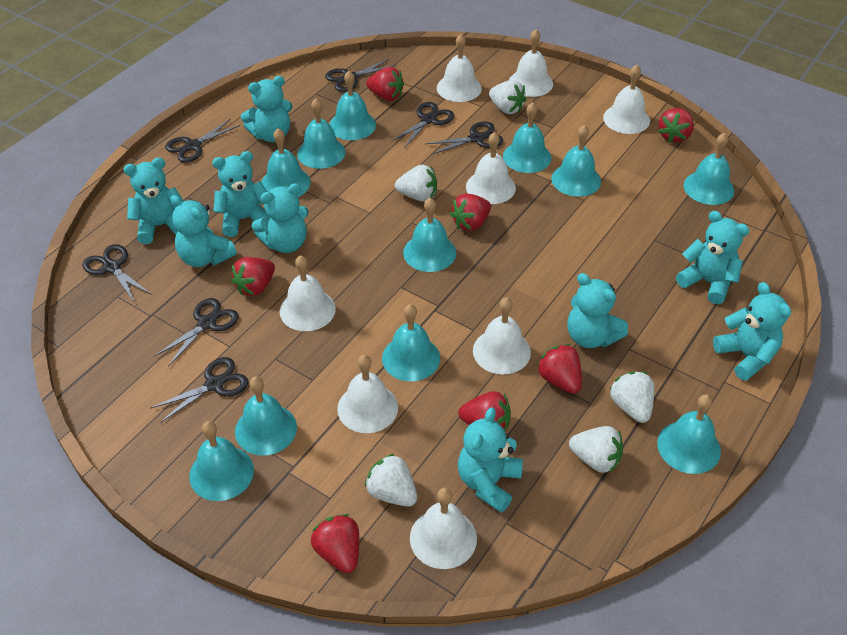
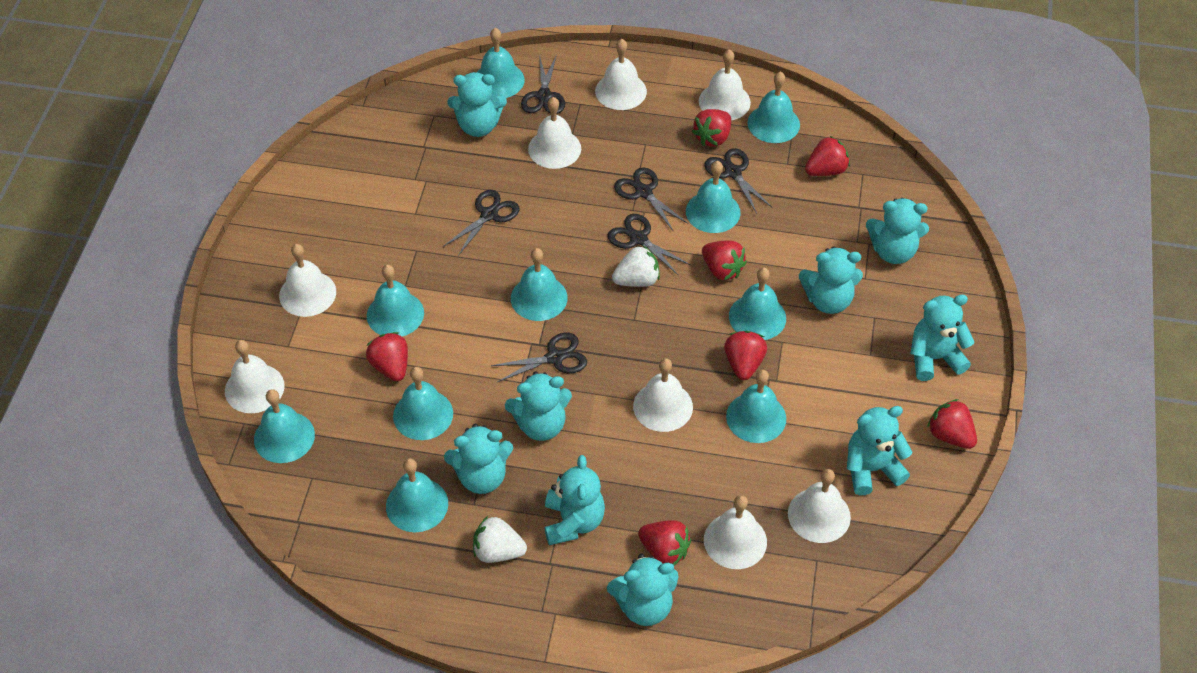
black scissors: 7 -> 6
turquoise bell: 11 -> 10
white strawberry: 5 -> 2

